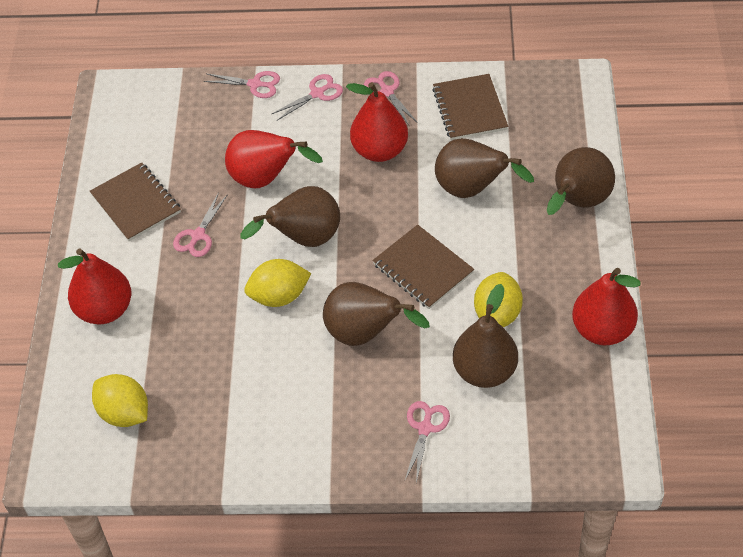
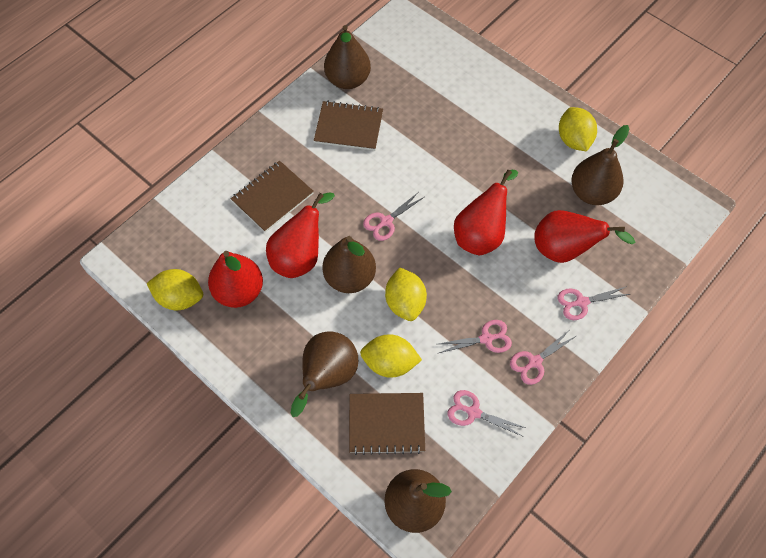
yellow lemon: 3 -> 4

